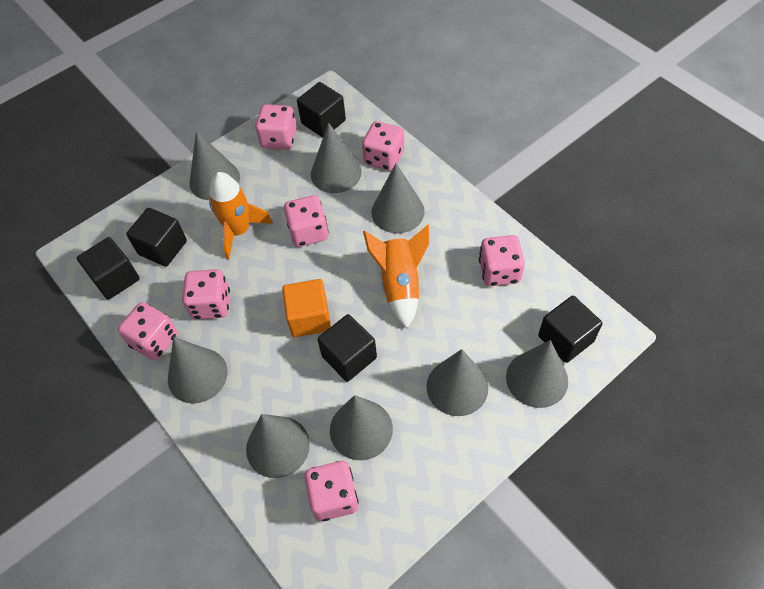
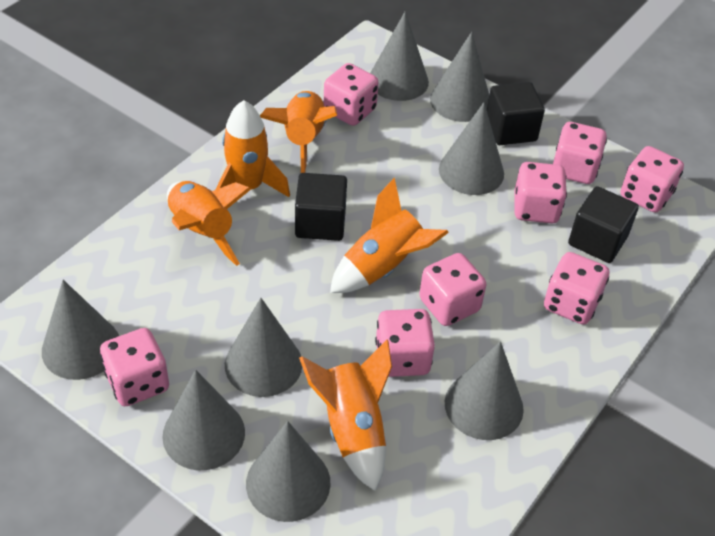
black cube: 5 -> 3
orange cube: 1 -> 0
orange rocket: 2 -> 5
pink dice: 7 -> 8

